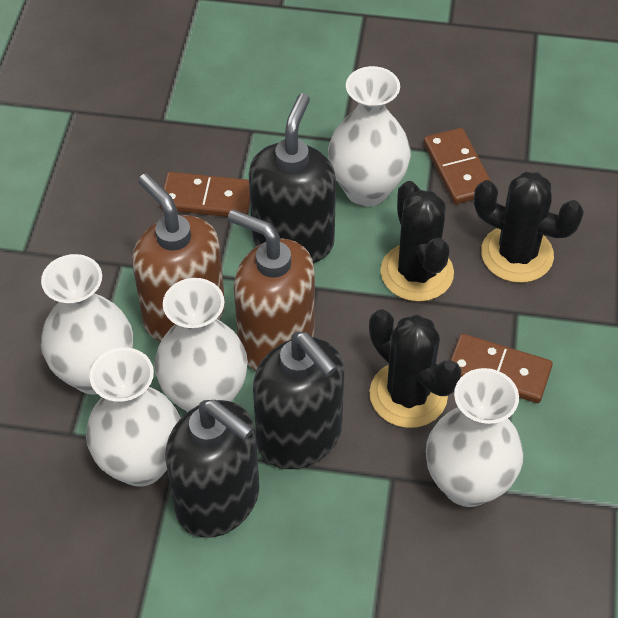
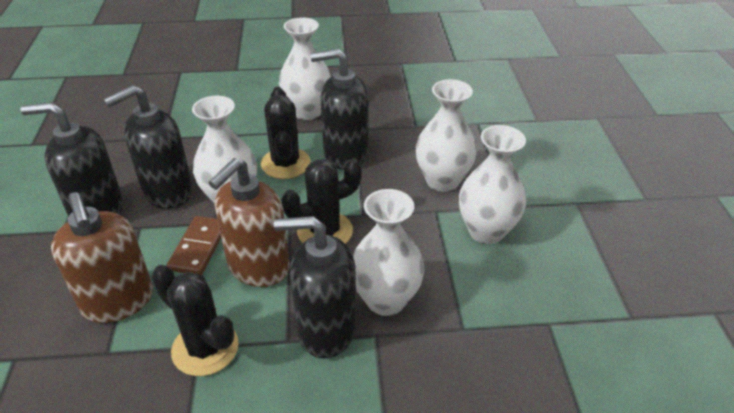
black soap dispenser: 3 -> 4
brown domino: 3 -> 1

